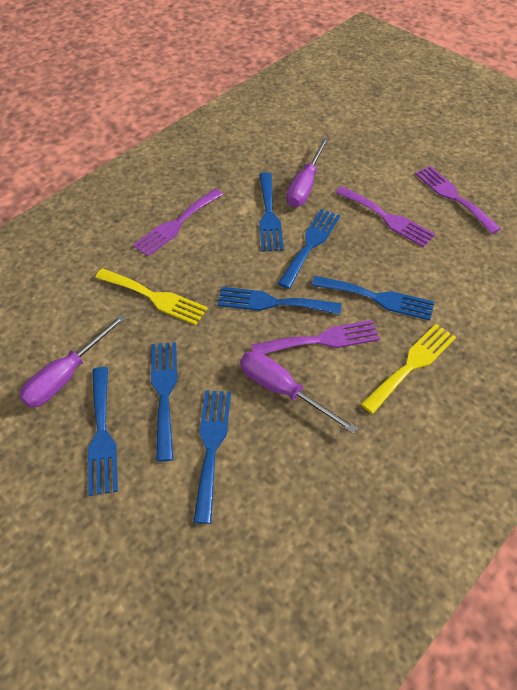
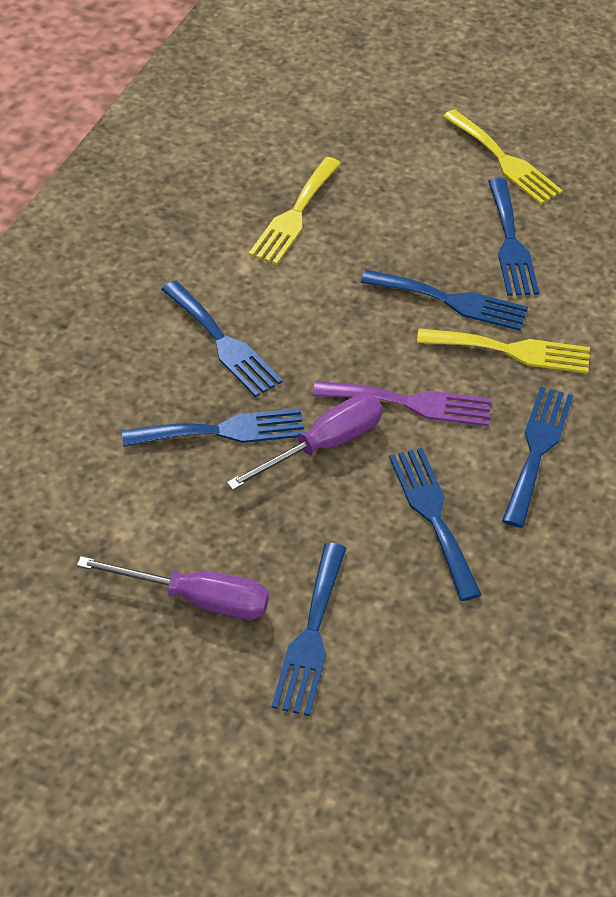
purple fork: 4 -> 1
purple screwdriver: 3 -> 2
yellow fork: 2 -> 3

